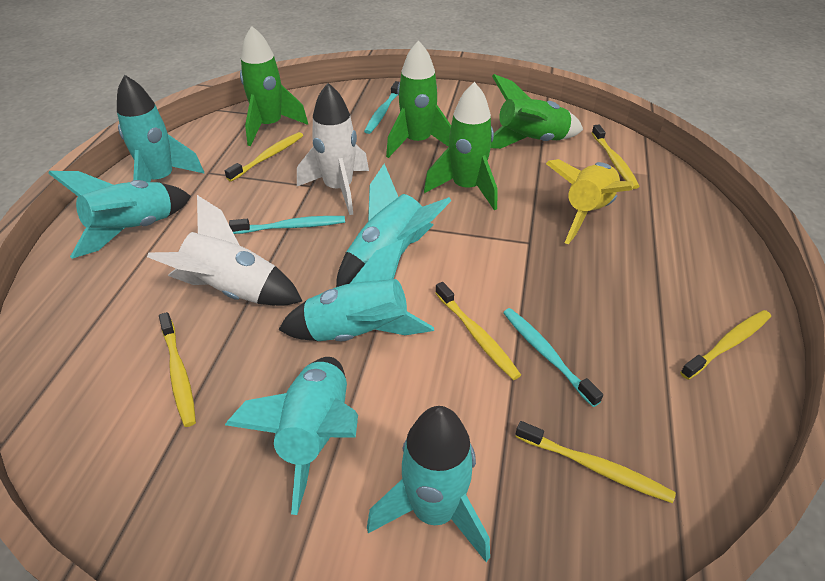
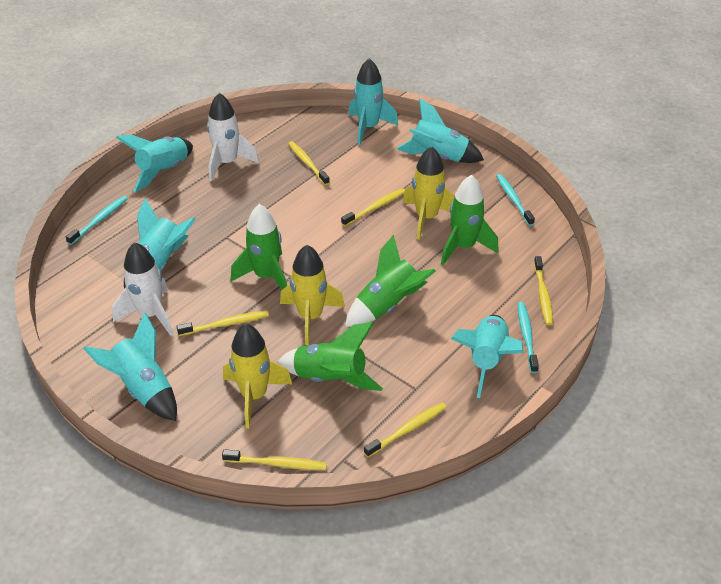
yellow rocket: 1 -> 3

